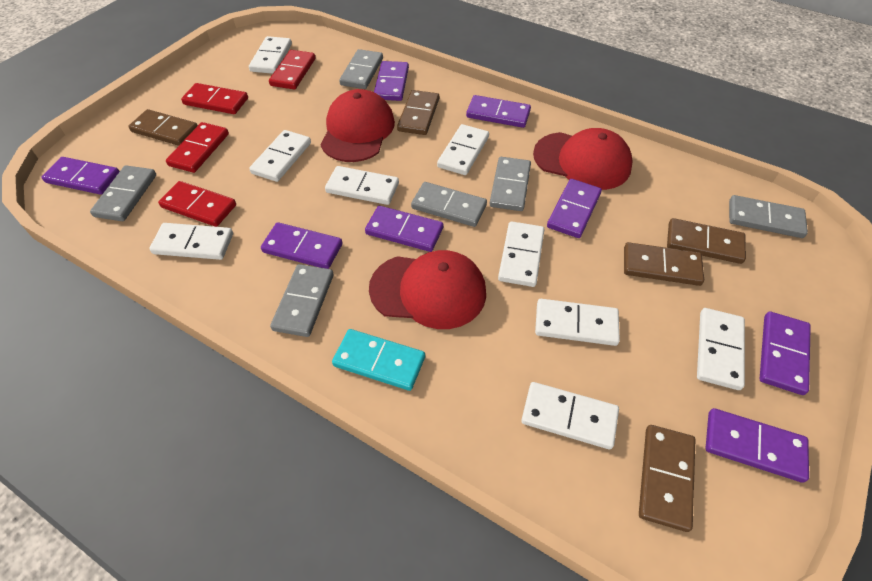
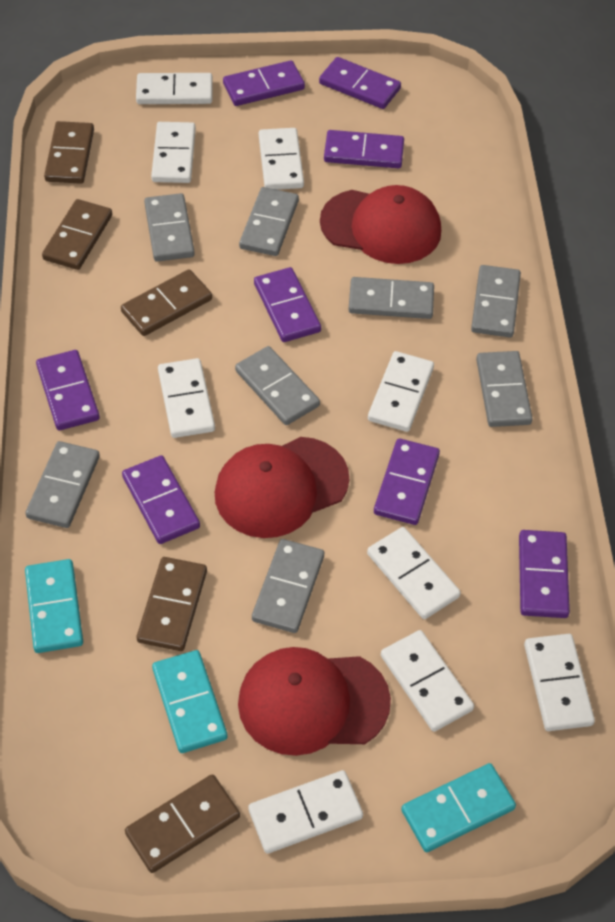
grey domino: 6 -> 8
red domino: 4 -> 0
turquoise domino: 1 -> 3

